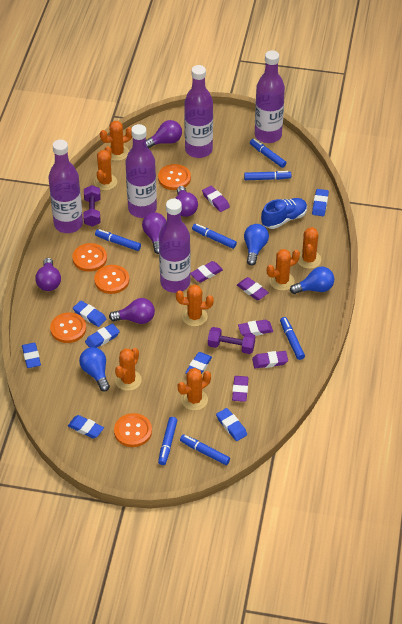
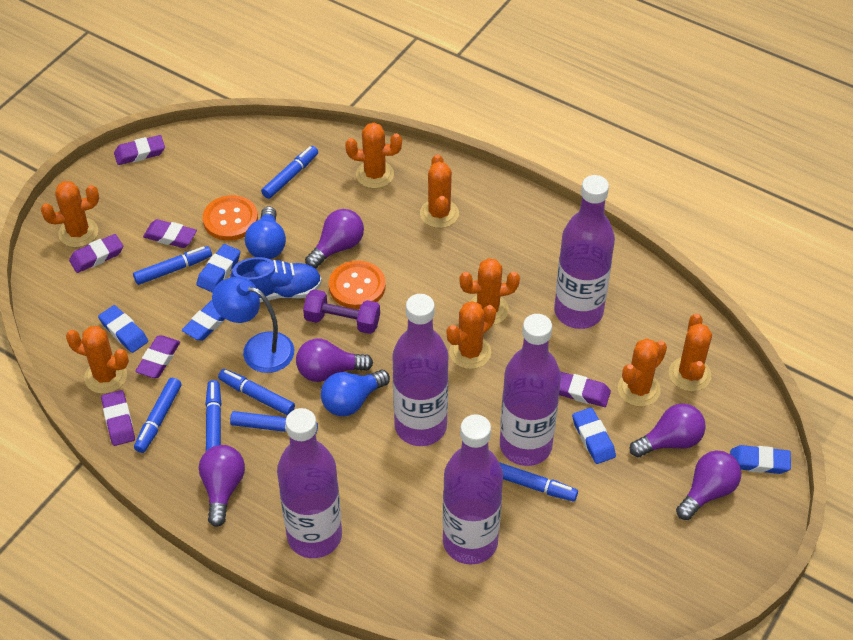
blue eraser: 7 -> 5
blue lamp: 0 -> 1
blue light bulb: 3 -> 2
orange button: 5 -> 2
orange cactus: 7 -> 8
purple dumbbell: 2 -> 1

